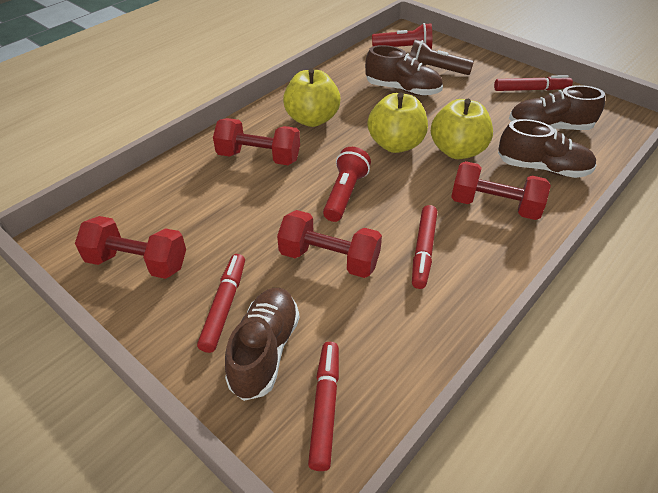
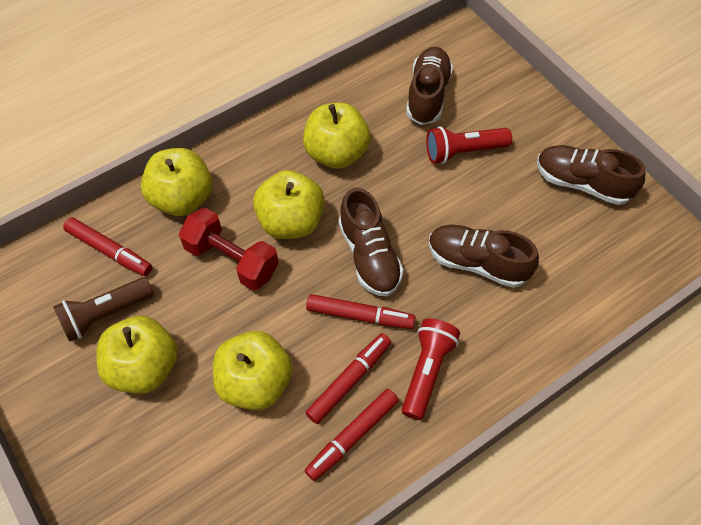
red dumbbell: 4 -> 1
yellow apple: 3 -> 5

